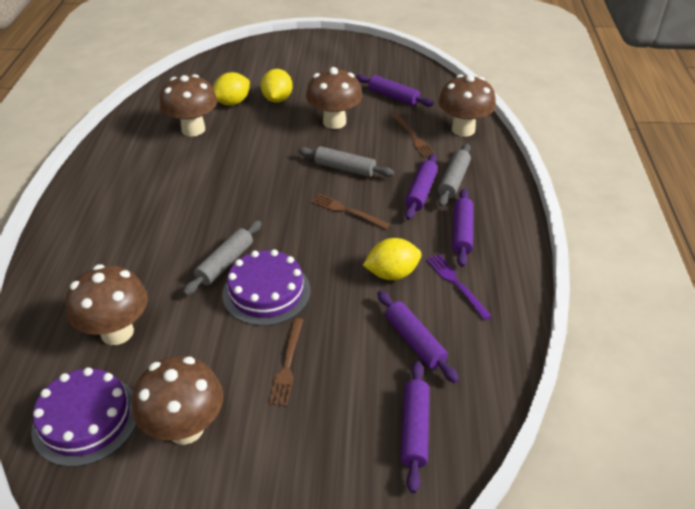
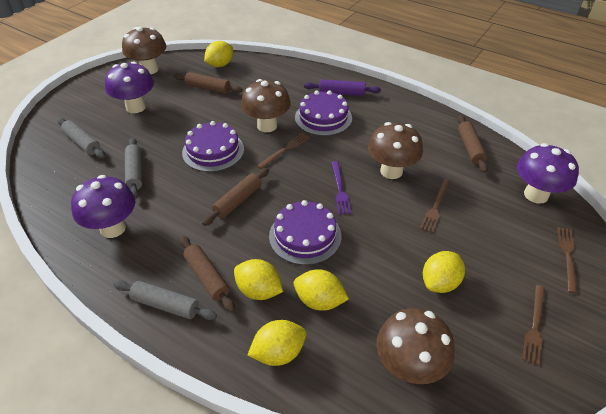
brown fork: 3 -> 4
brown mushroom: 5 -> 4
brown rolling pin: 0 -> 4
purple cake: 2 -> 3
purple mushroom: 0 -> 3
purple rolling pin: 5 -> 1
yellow lemon: 3 -> 5

